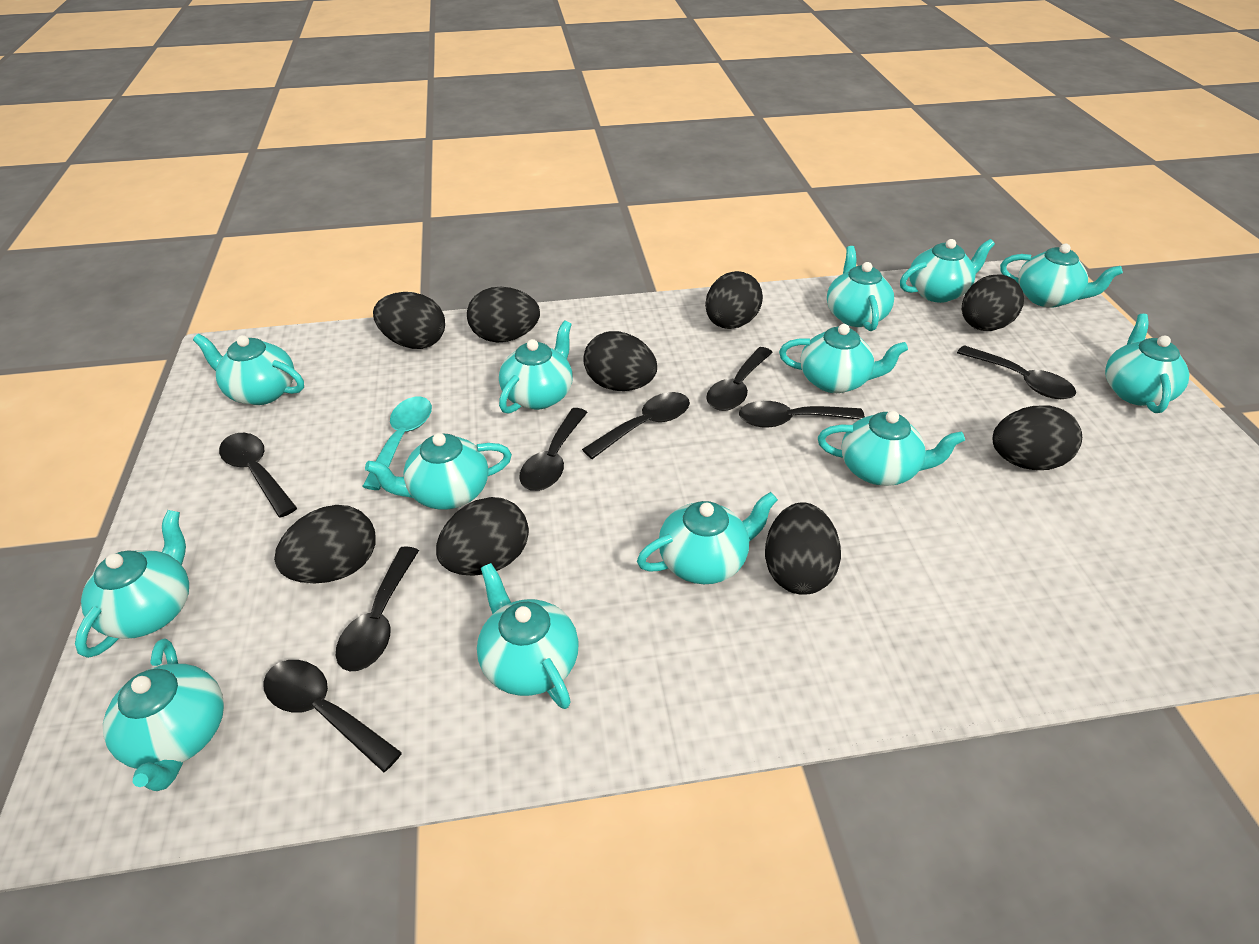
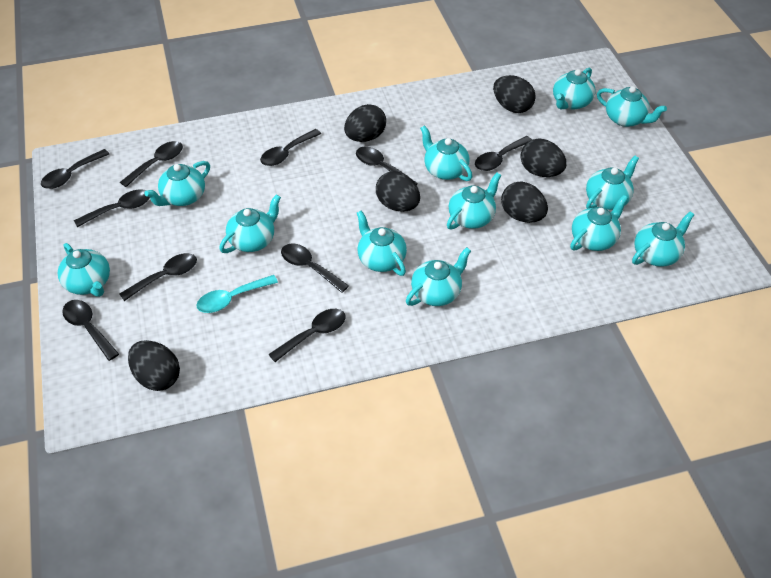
black egg: 9 -> 6
black spoon: 8 -> 10
turquoise teapot: 13 -> 12

